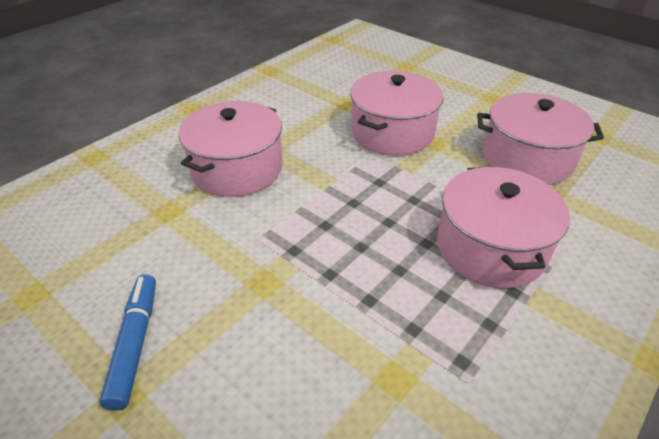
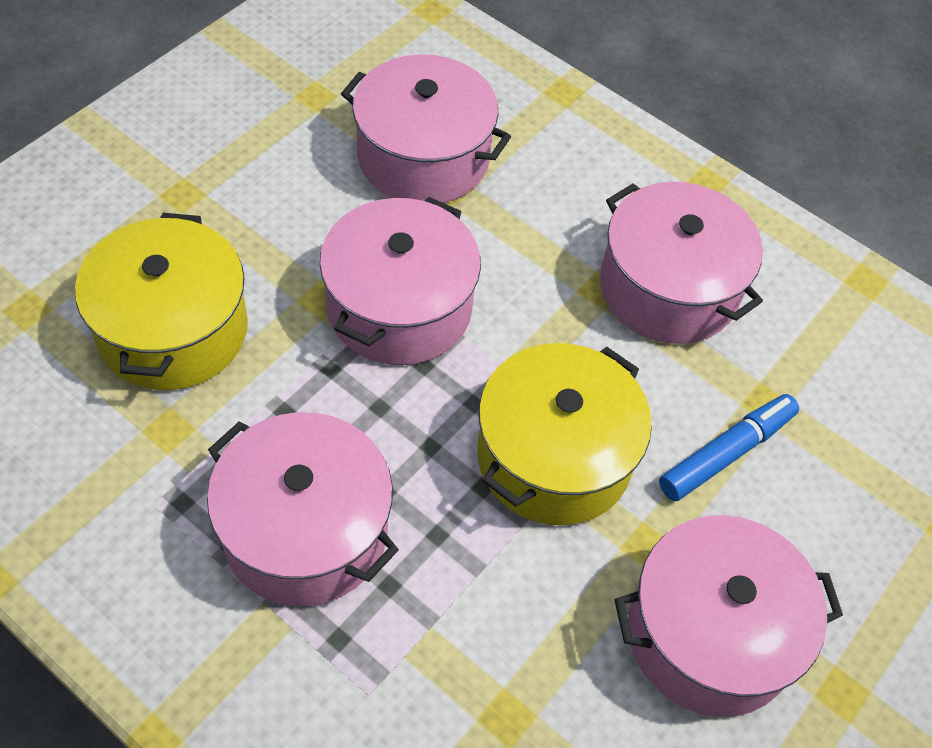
pink pot: 4 -> 5
yellow pot: 0 -> 2

